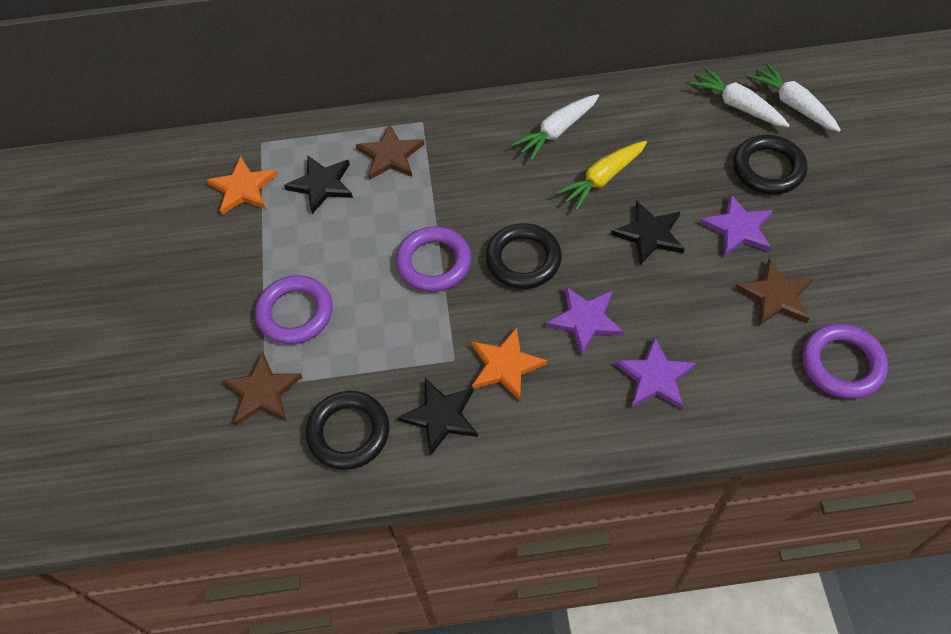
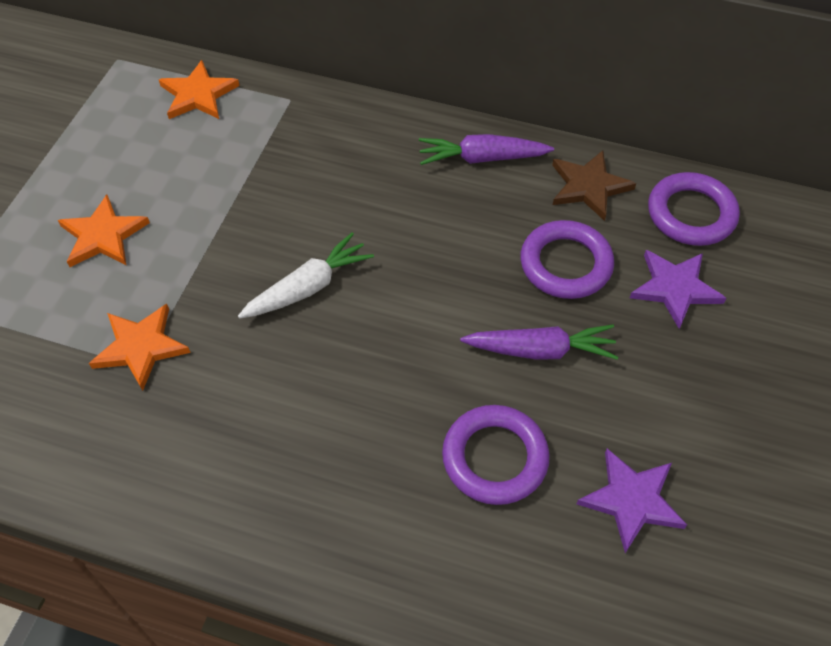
black ring: 3 -> 0
black star: 3 -> 0
brown star: 3 -> 1
orange star: 2 -> 3
purple carrot: 0 -> 2
purple star: 3 -> 2
white carrot: 3 -> 1
yellow carrot: 1 -> 0

